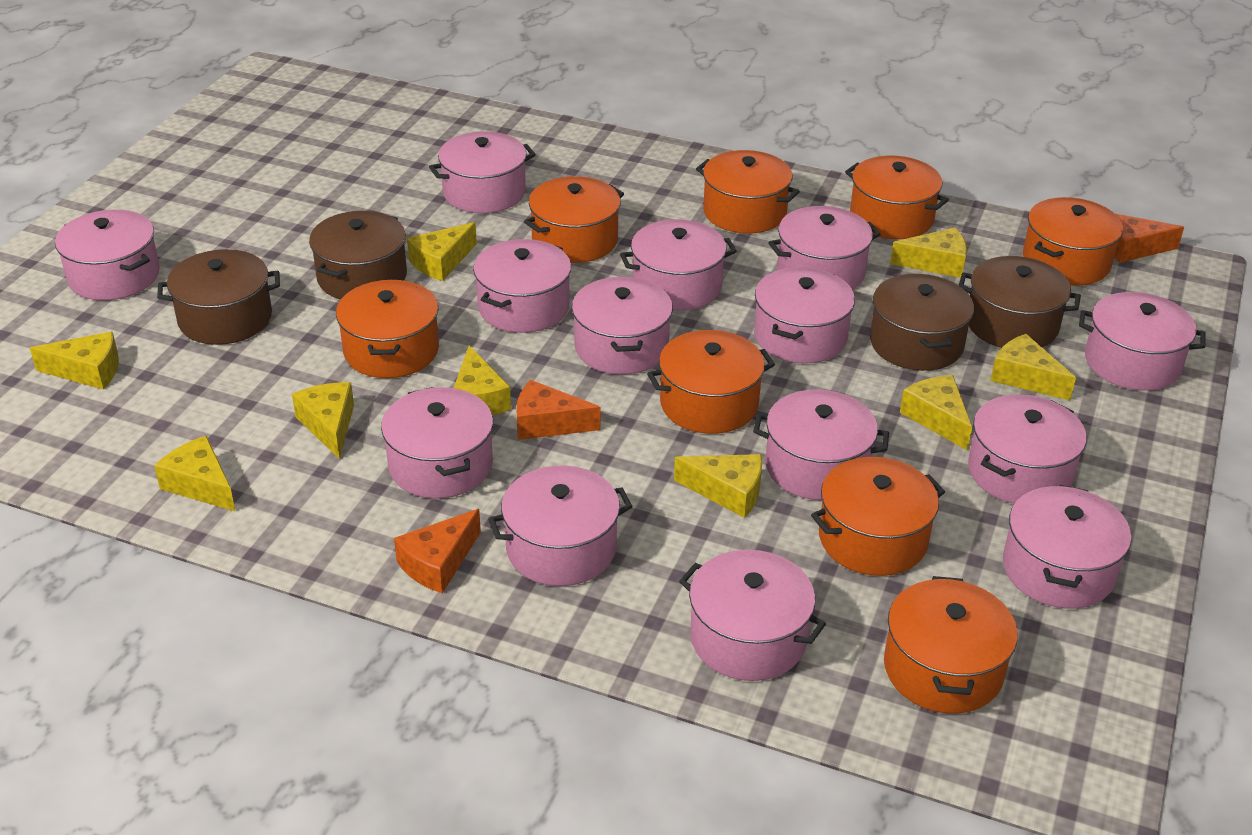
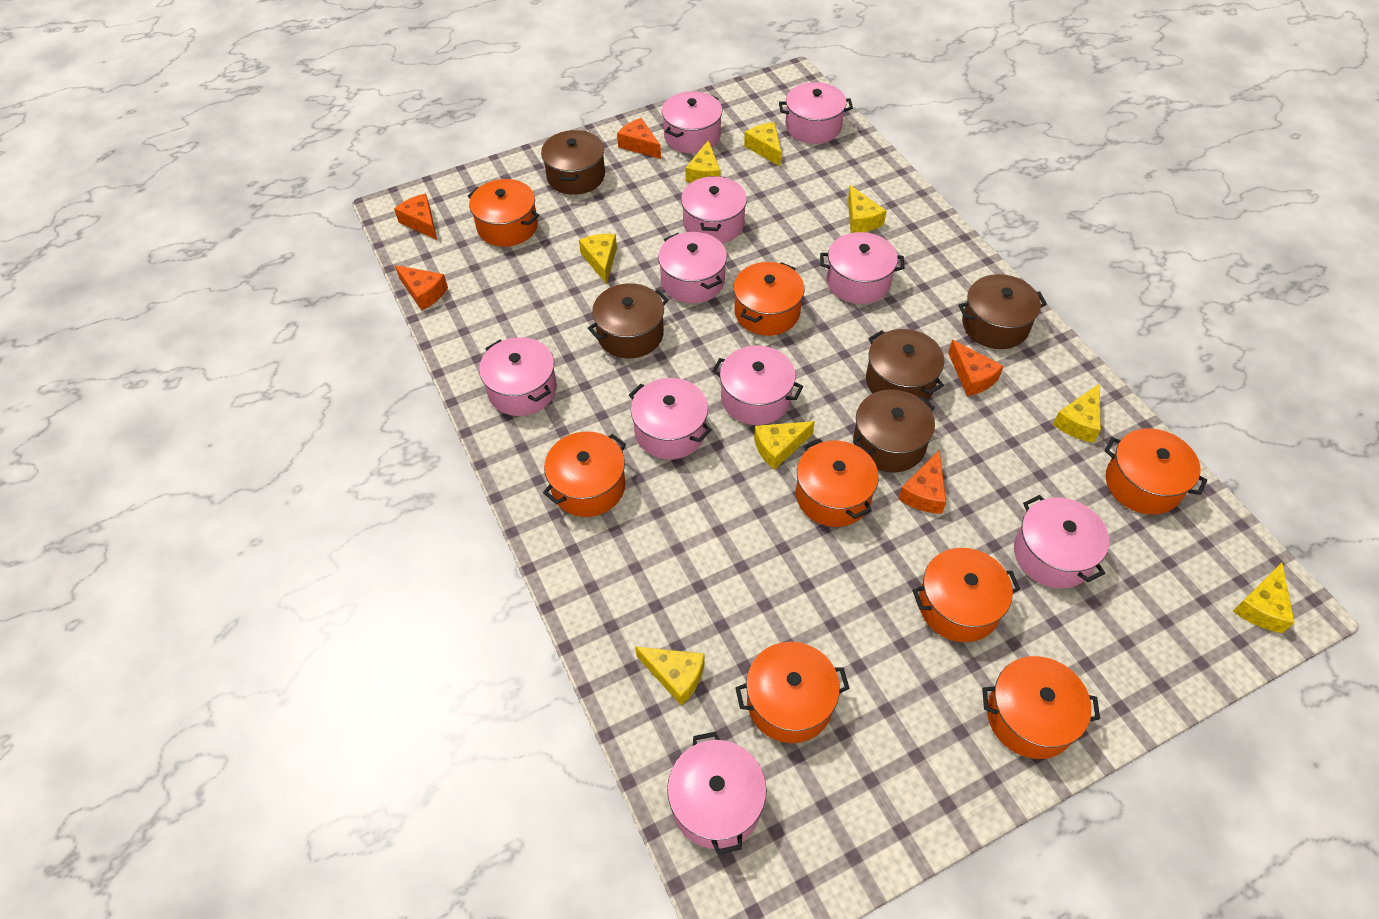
brown pot: 4 -> 5
orange cheese: 3 -> 5
pink pot: 14 -> 10
yellow cheese: 9 -> 8

